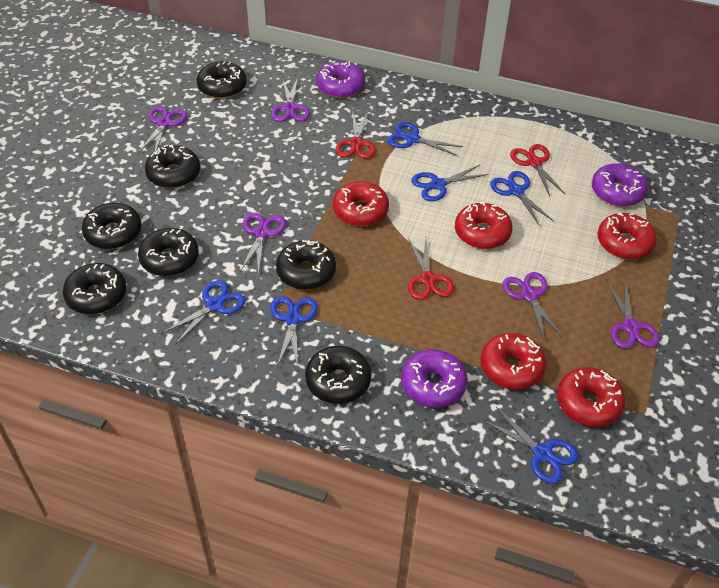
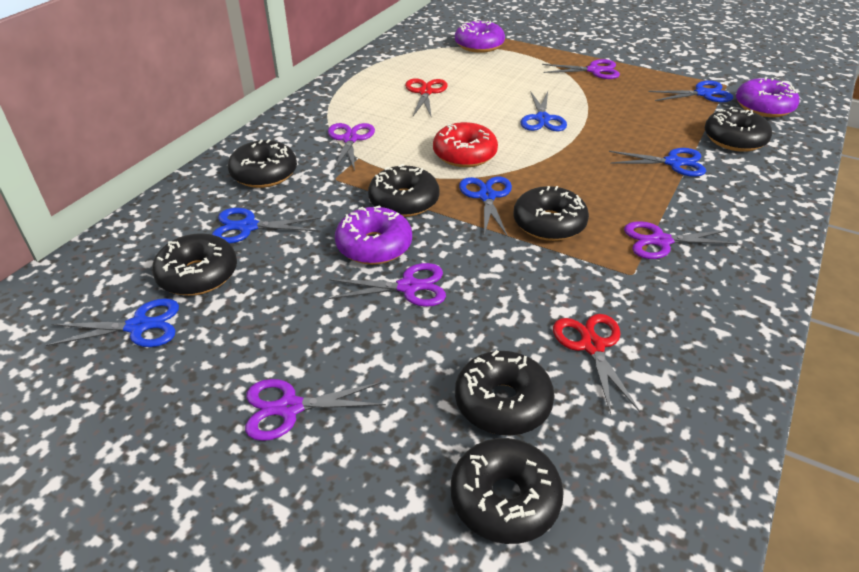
red donut: 5 -> 1
red scissors: 3 -> 2

